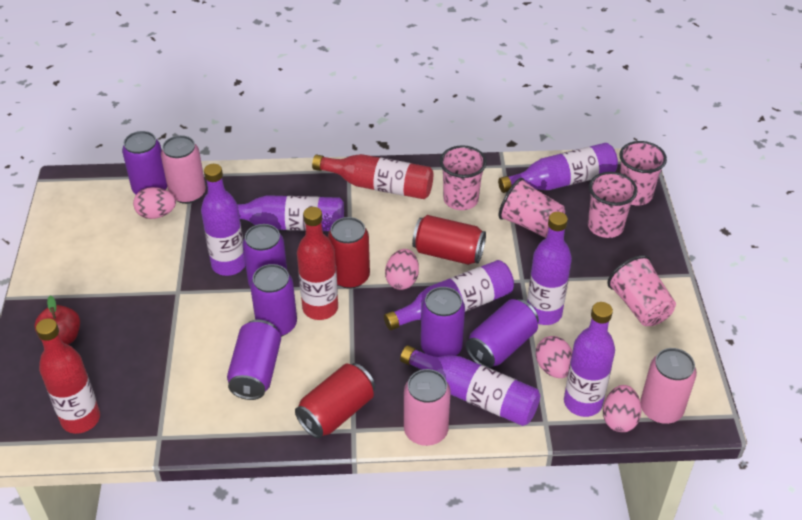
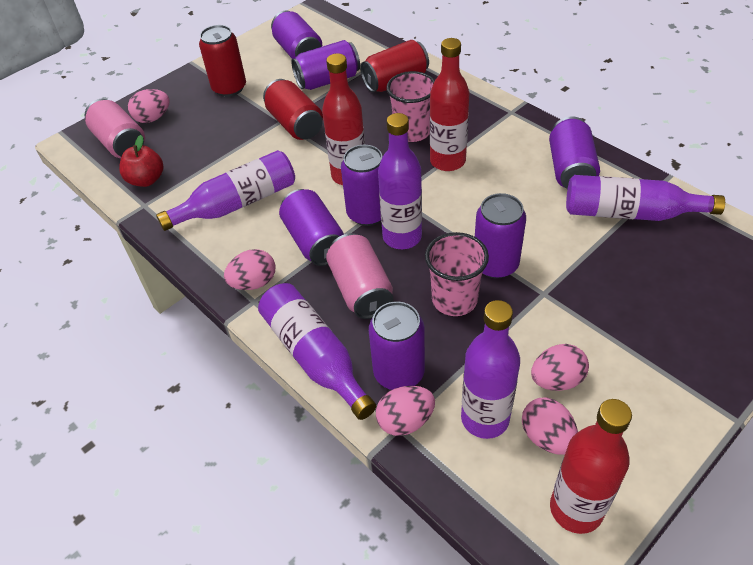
pink can: 3 -> 2
pink cup: 5 -> 2
pink egg: 4 -> 5
purple bottle: 7 -> 5
purple can: 6 -> 7

